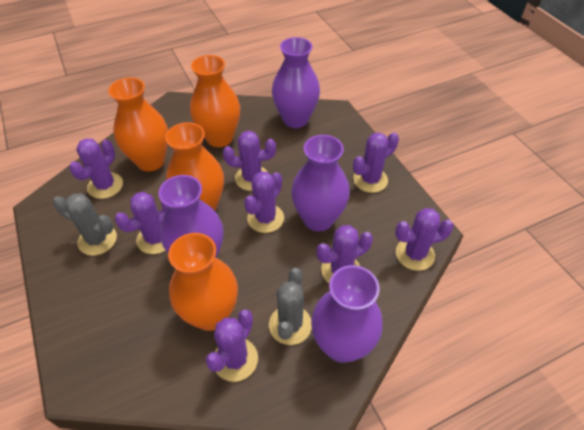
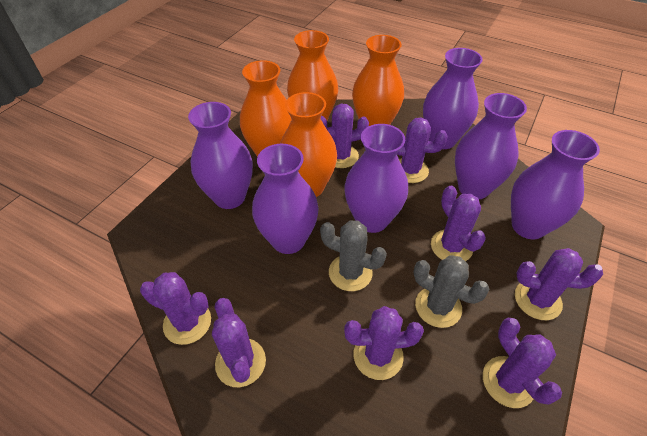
purple vase: 4 -> 6

